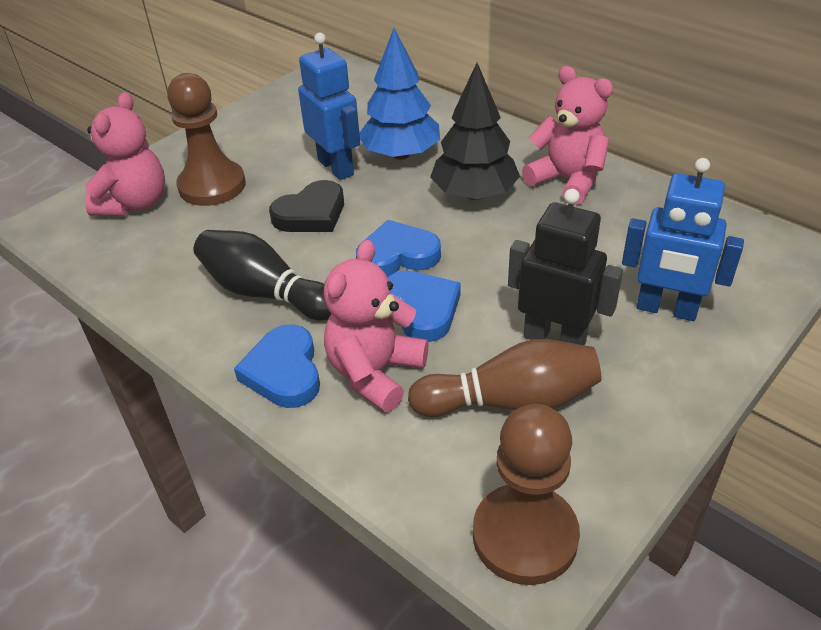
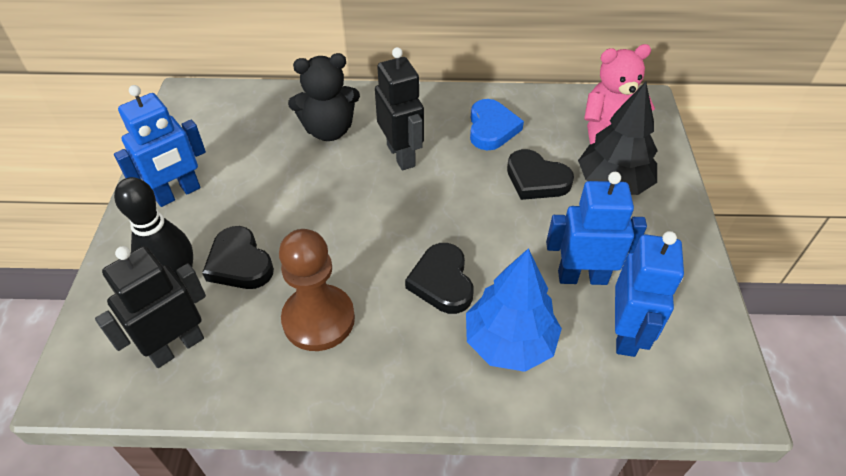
black heart: 1 -> 3
black robot: 1 -> 2
black teddy bear: 0 -> 1
blue heart: 3 -> 1
blue robot: 2 -> 3
brown bowling pin: 1 -> 0
brown pawn: 2 -> 1
pink teddy bear: 3 -> 1

